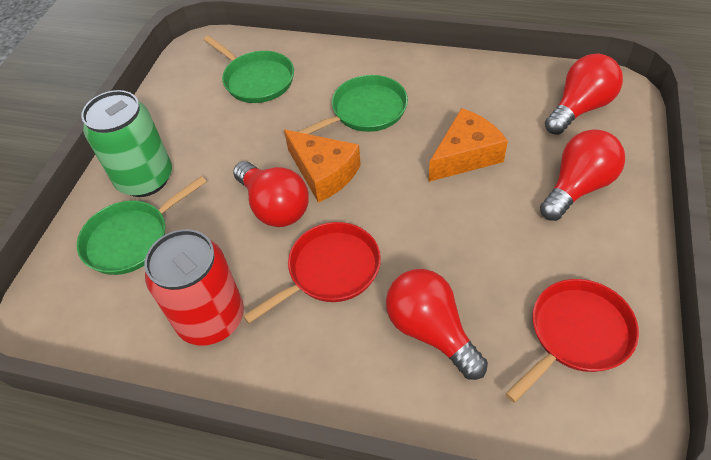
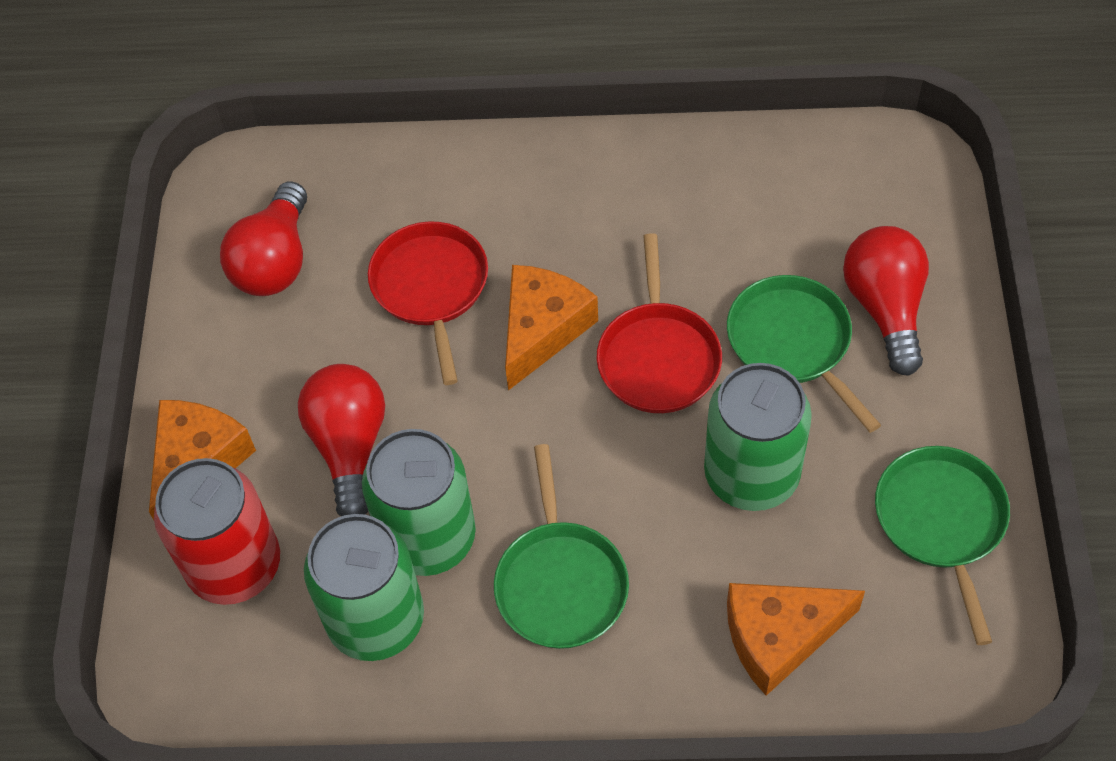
green can: 1 -> 3
orange cheese: 2 -> 3
red light bulb: 4 -> 3

